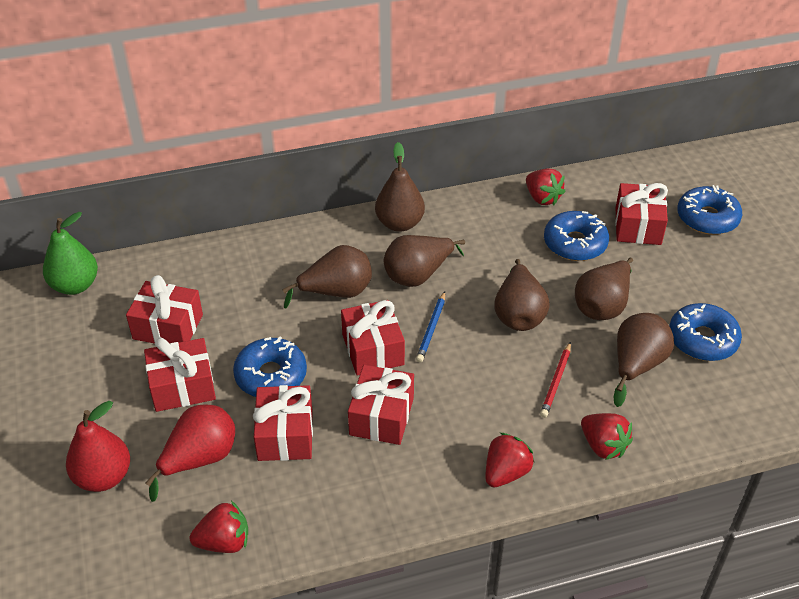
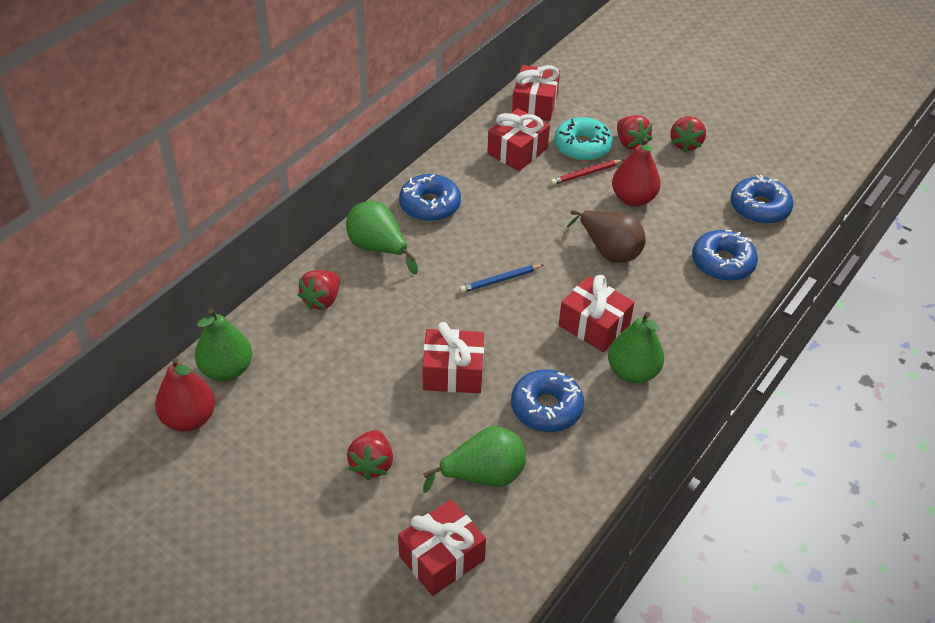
brown pear: 6 -> 1
green pear: 1 -> 4
red gift: 6 -> 5
turquoise donut: 0 -> 1

